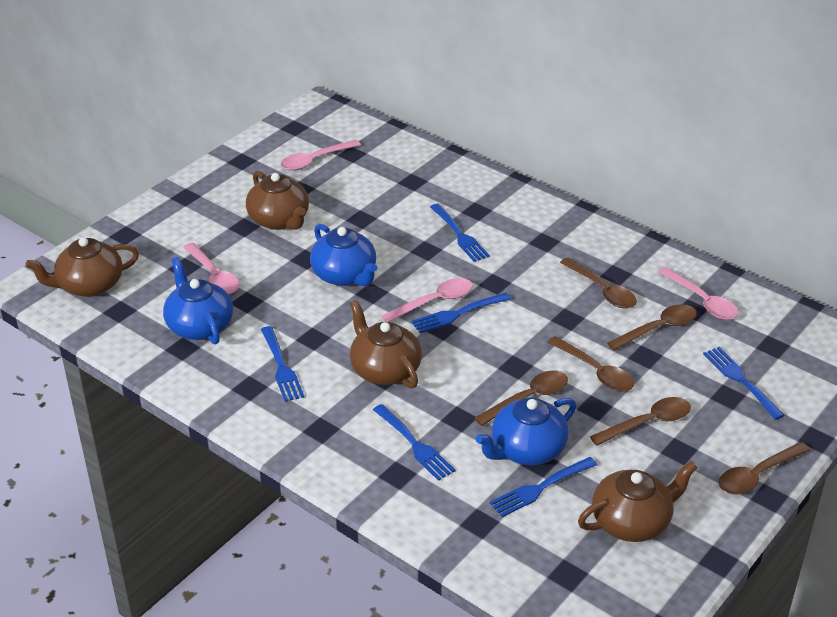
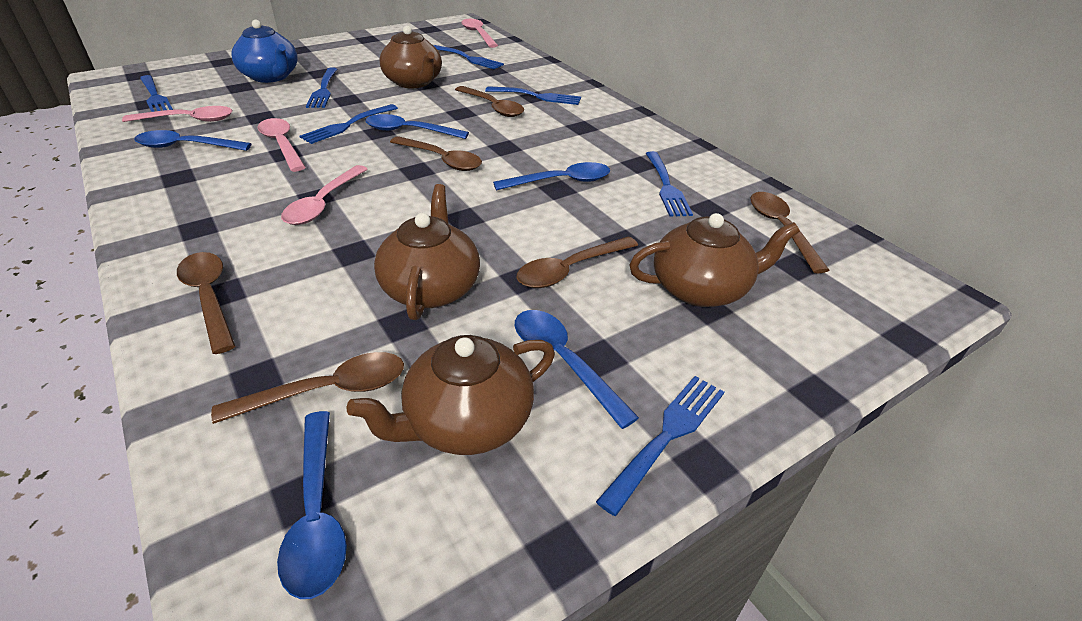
blue fork: 6 -> 7
blue spoon: 0 -> 5
blue teapot: 3 -> 1

